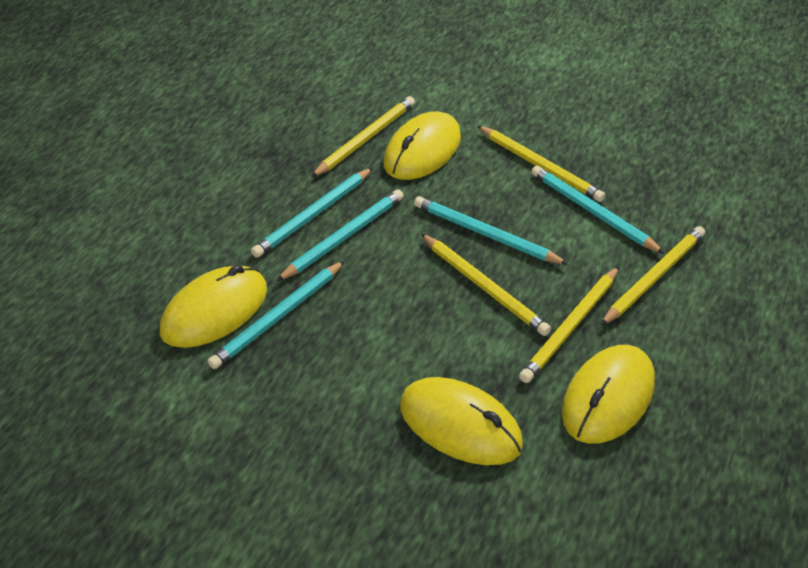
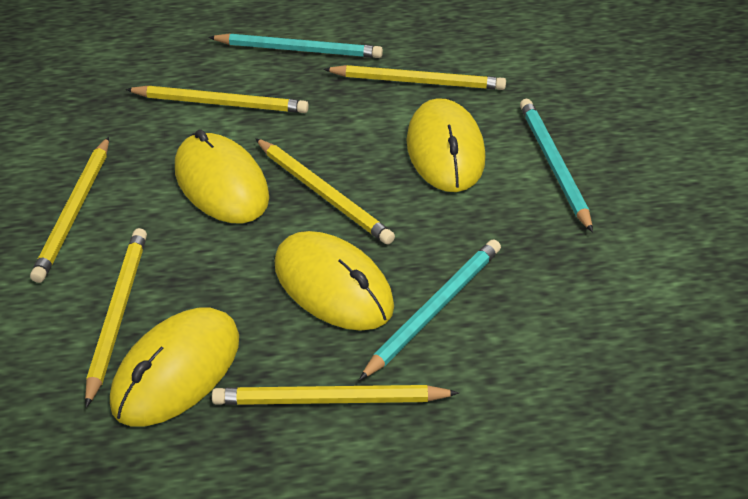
turquoise pencil: 5 -> 3
yellow pencil: 5 -> 6

